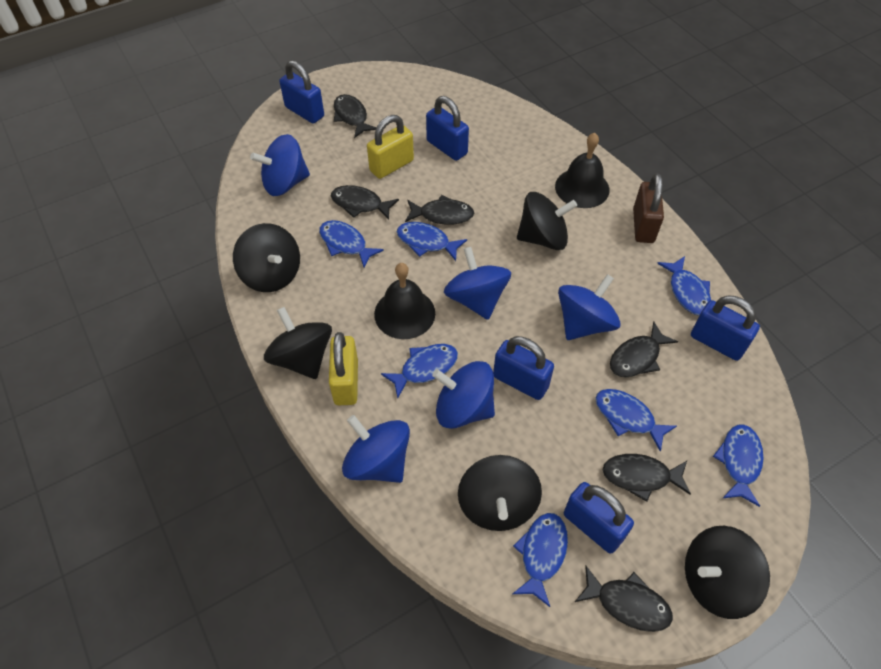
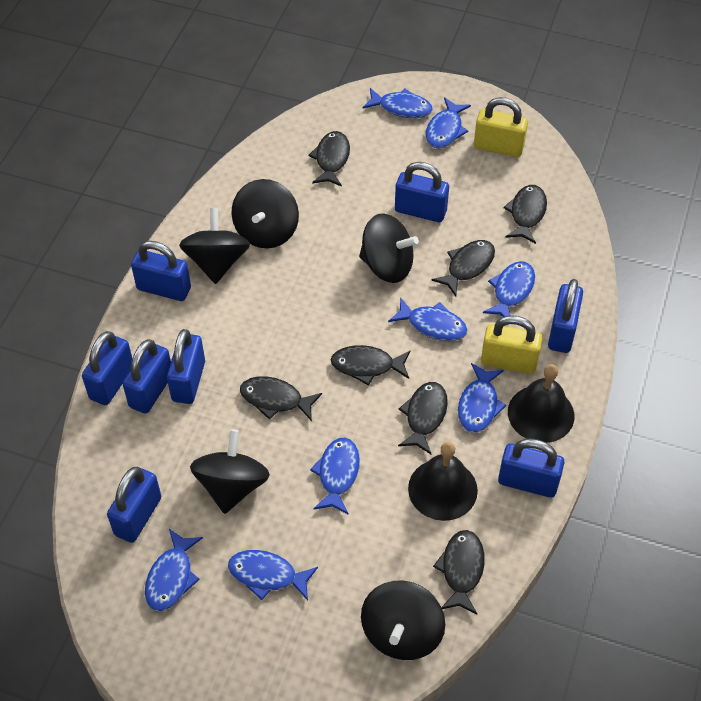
black fish: 6 -> 7
blue fish: 7 -> 8
blue padlock: 5 -> 8
blue spinning top: 5 -> 0
brown padlock: 1 -> 0

